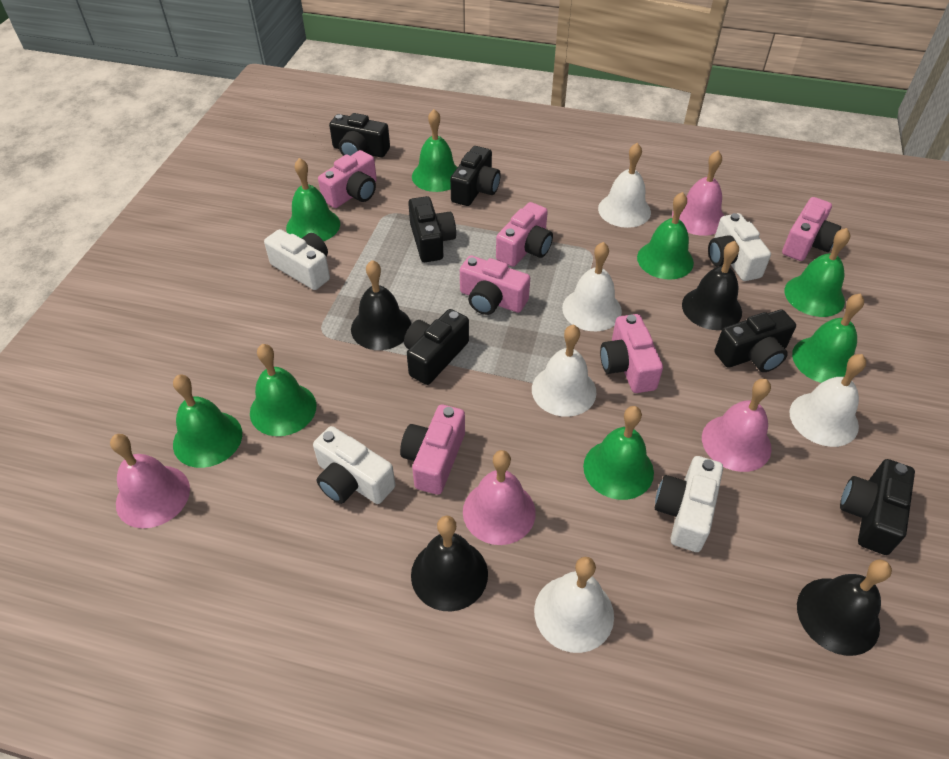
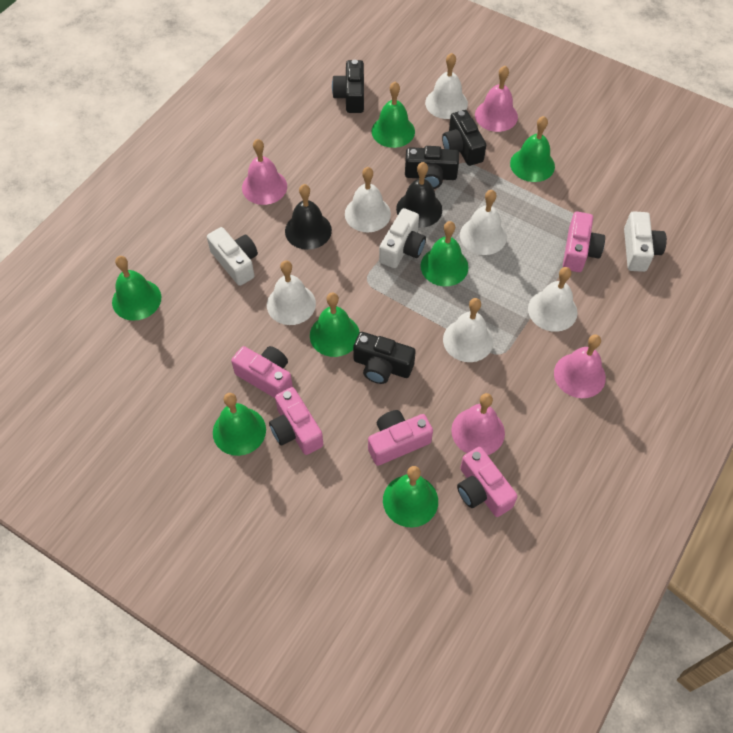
black bell: 4 -> 2
black camera: 6 -> 4
green bell: 8 -> 7
pink camera: 6 -> 5
white bell: 5 -> 6
white camera: 4 -> 3

